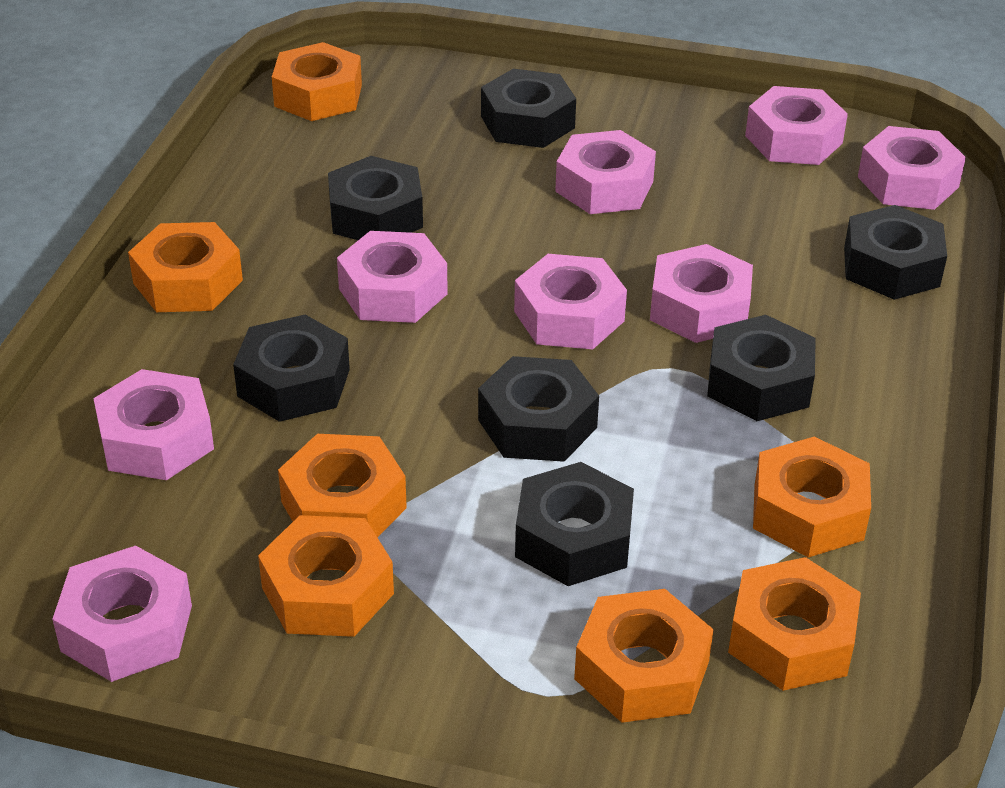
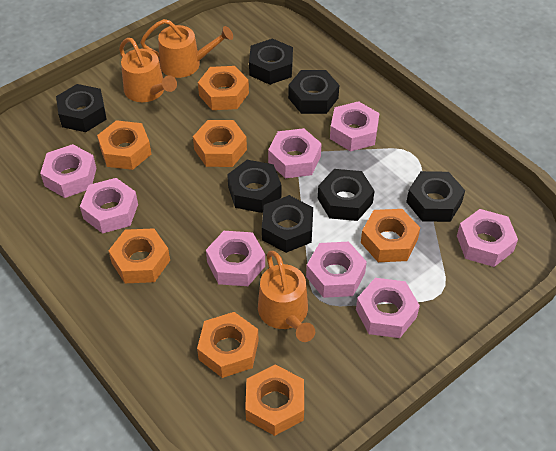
orange watering can: 0 -> 3

